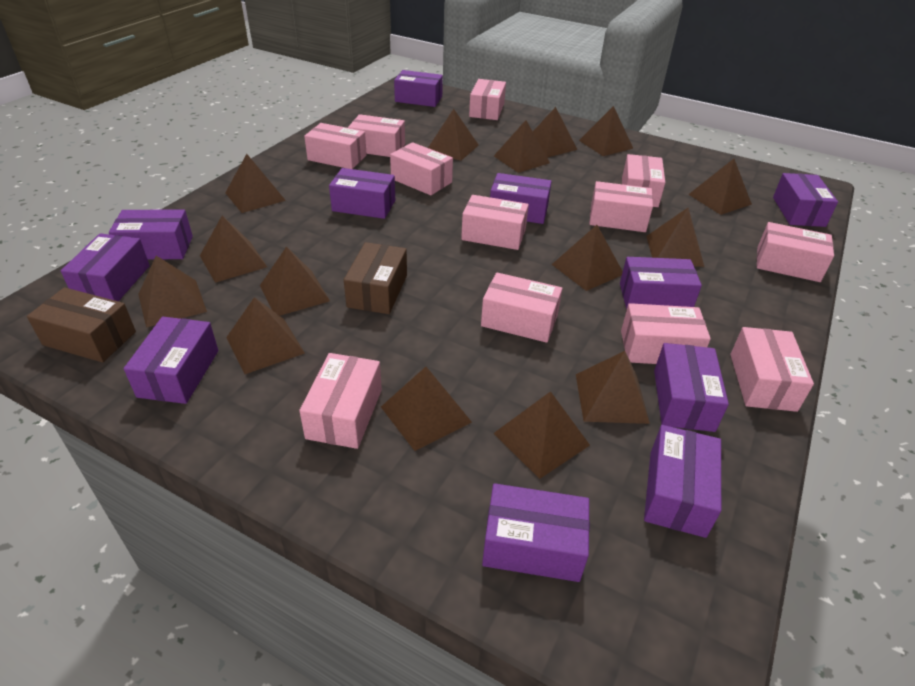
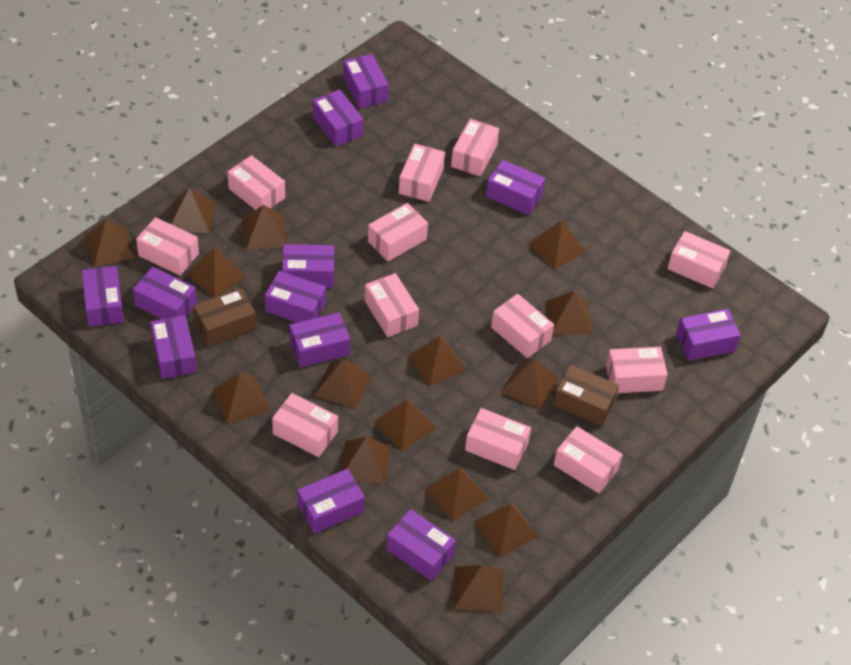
purple box: 11 -> 12

